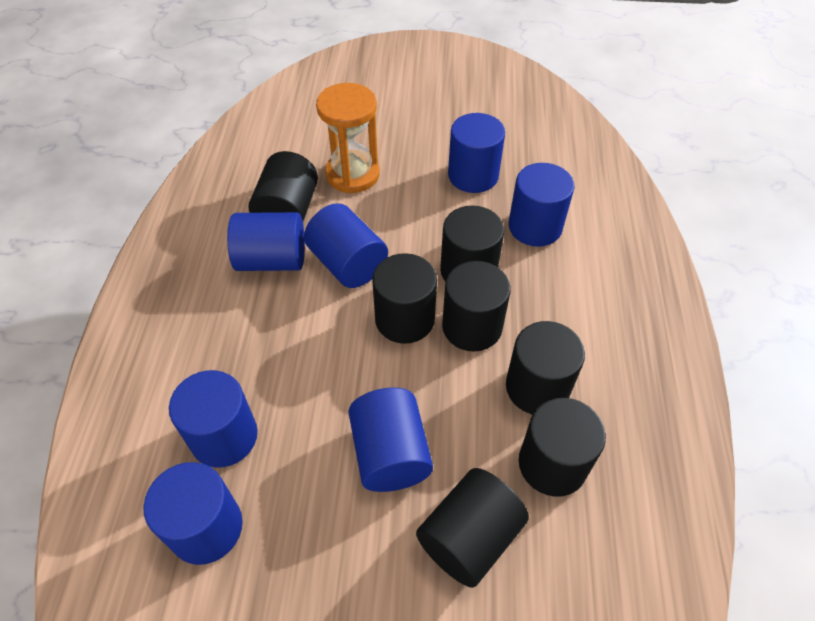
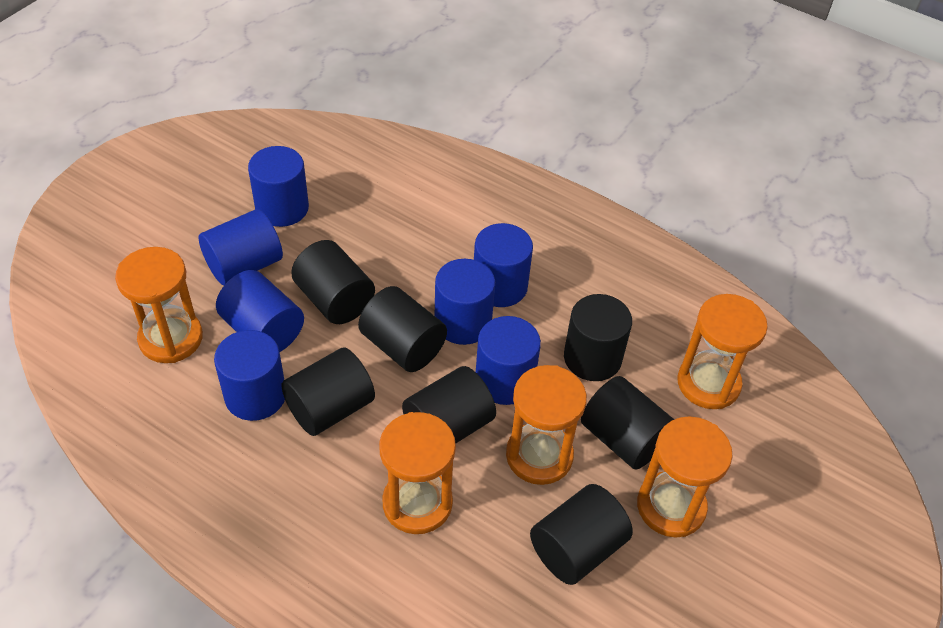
orange hourglass: 1 -> 5

